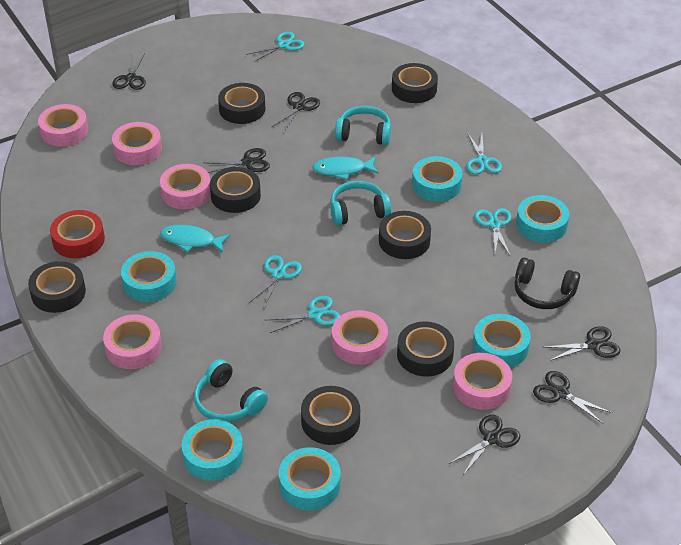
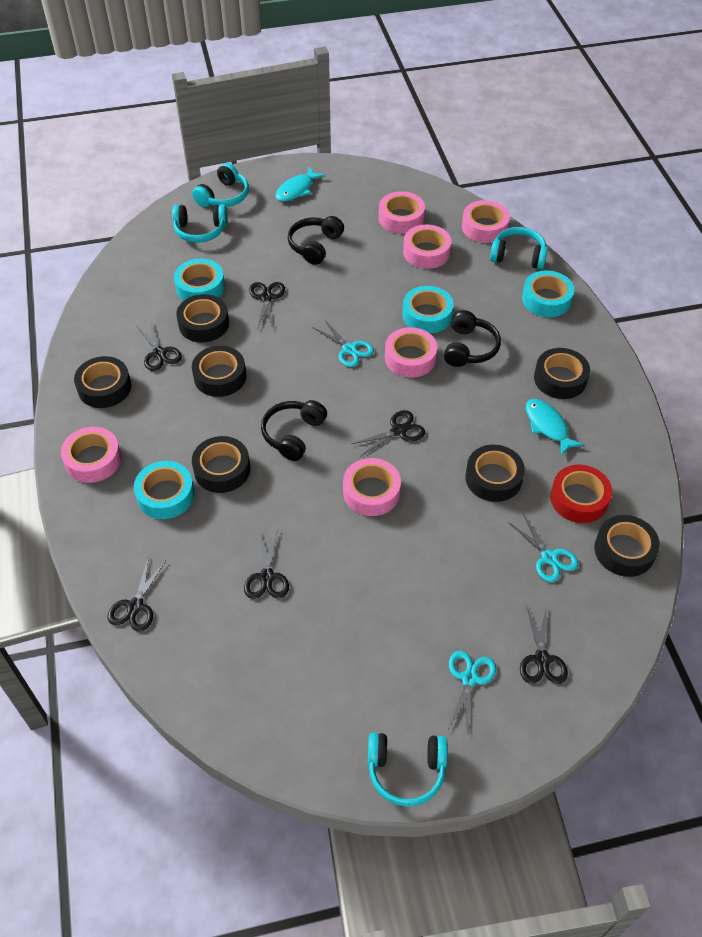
black headphones: 1 -> 3
turquoise headphones: 3 -> 4
turquoise scissors: 5 -> 3
turquoise tape: 6 -> 4

